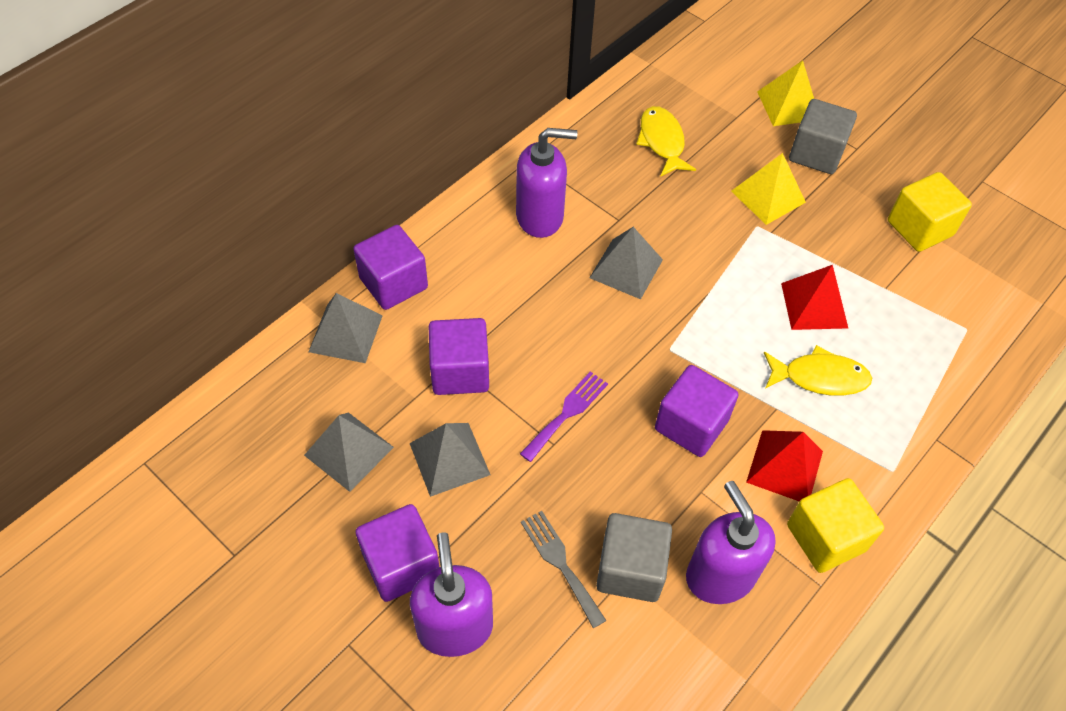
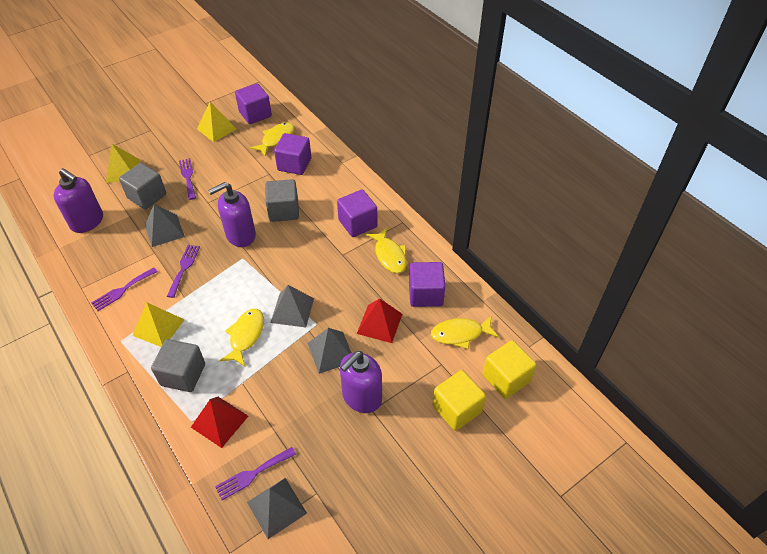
grey cube: 2 -> 3
grey fork: 1 -> 0
purple fork: 1 -> 4
yellow fish: 2 -> 4
yellow pyramid: 2 -> 3

